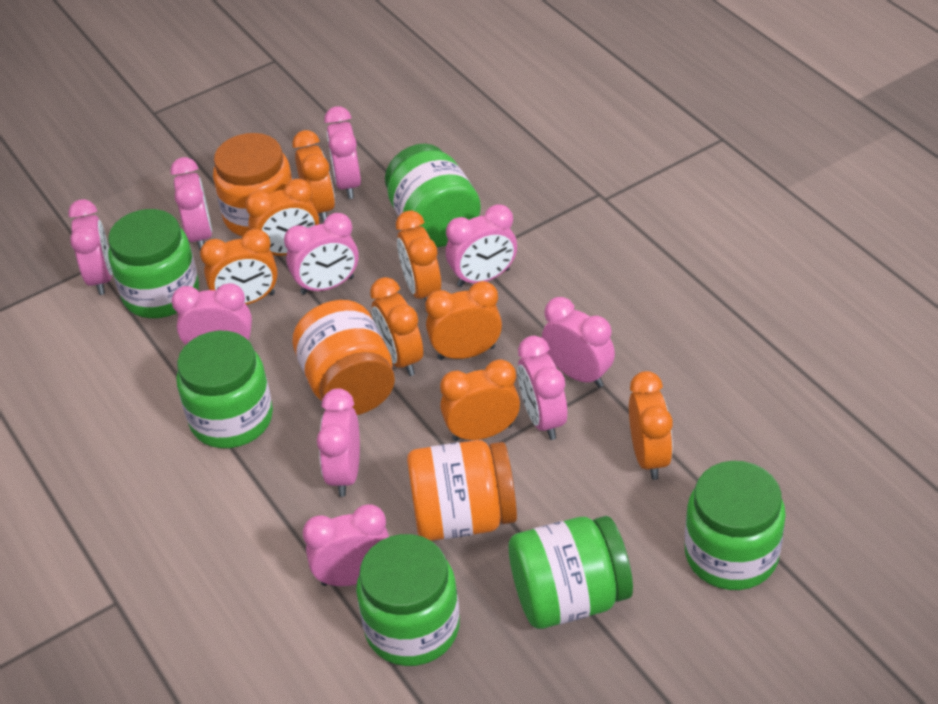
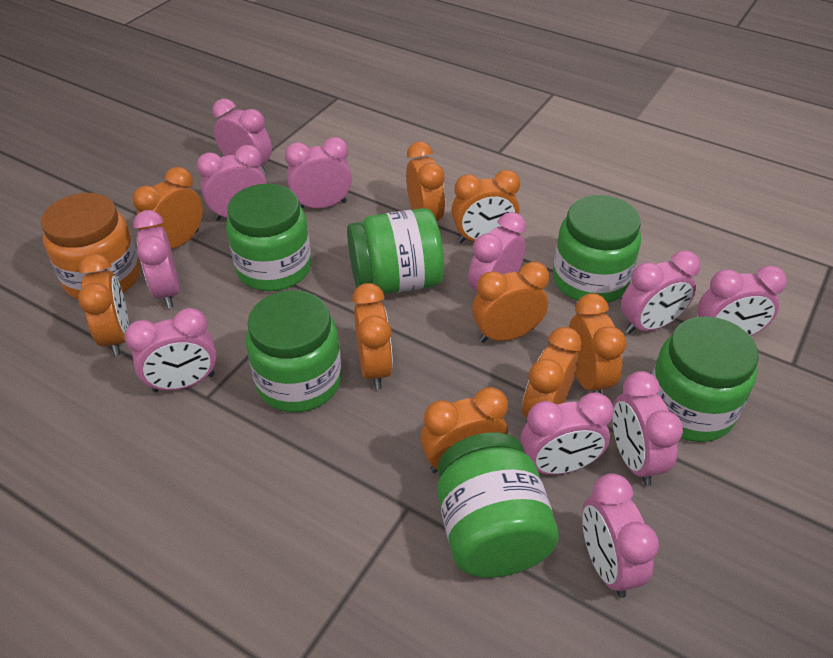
orange clock: 8 -> 9
orange jar: 3 -> 1
pink clock: 10 -> 11

